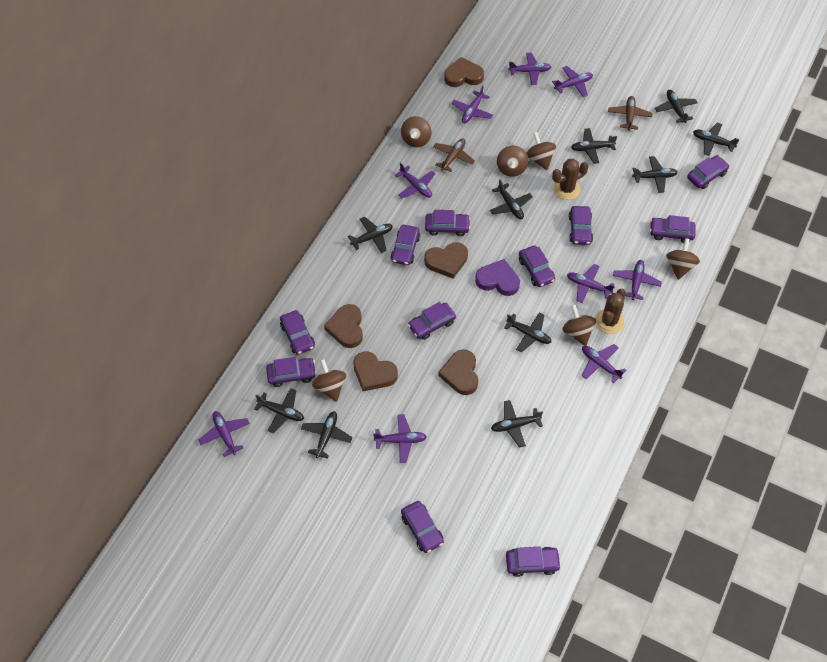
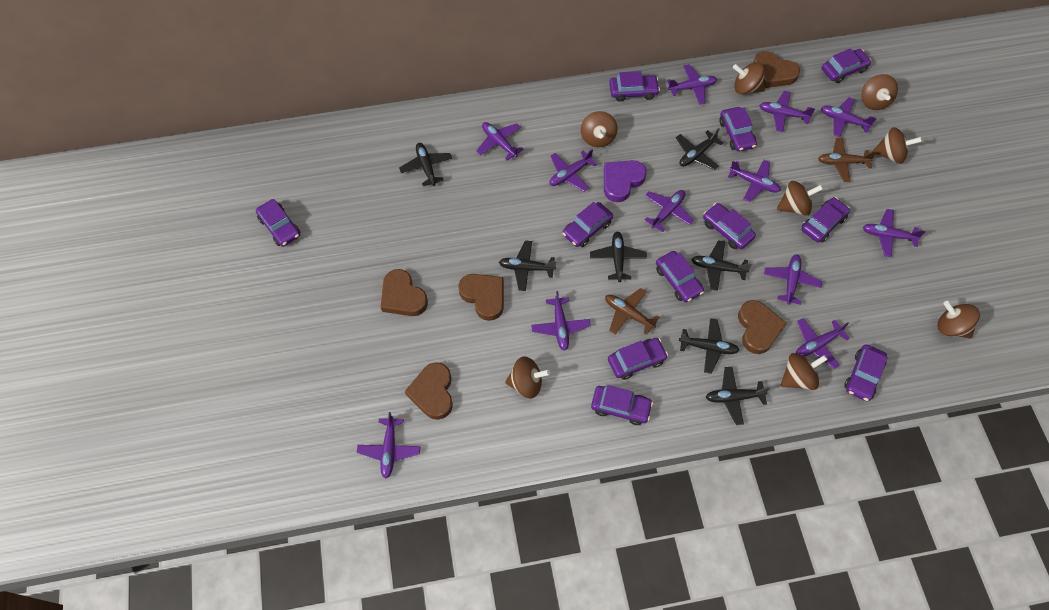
black plane: 10 -> 7
brown cactus: 2 -> 0
brown spinning top: 6 -> 8
purple plane: 9 -> 12

